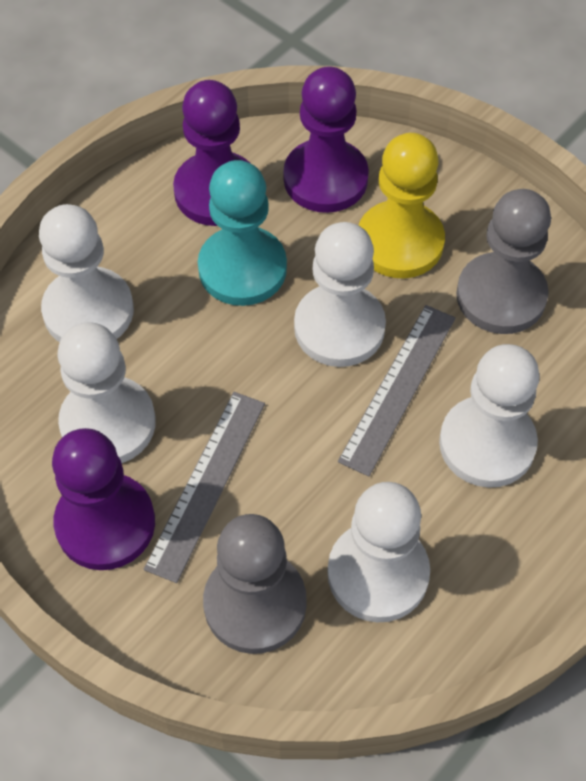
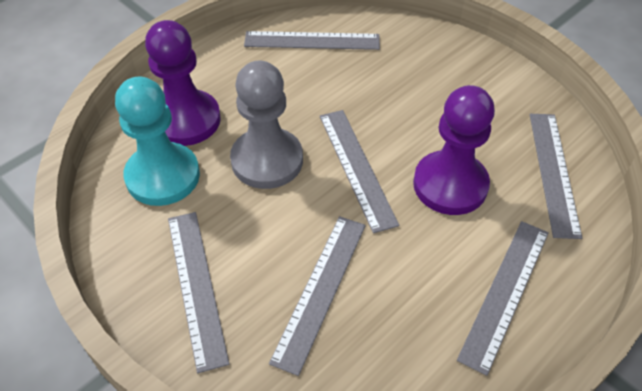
grey pawn: 2 -> 1
grey ruler: 2 -> 6
purple pawn: 3 -> 2
white pawn: 5 -> 0
yellow pawn: 1 -> 0

